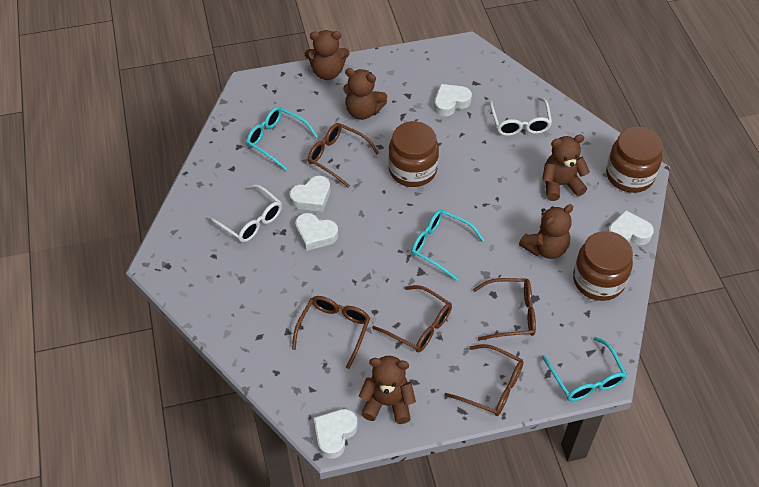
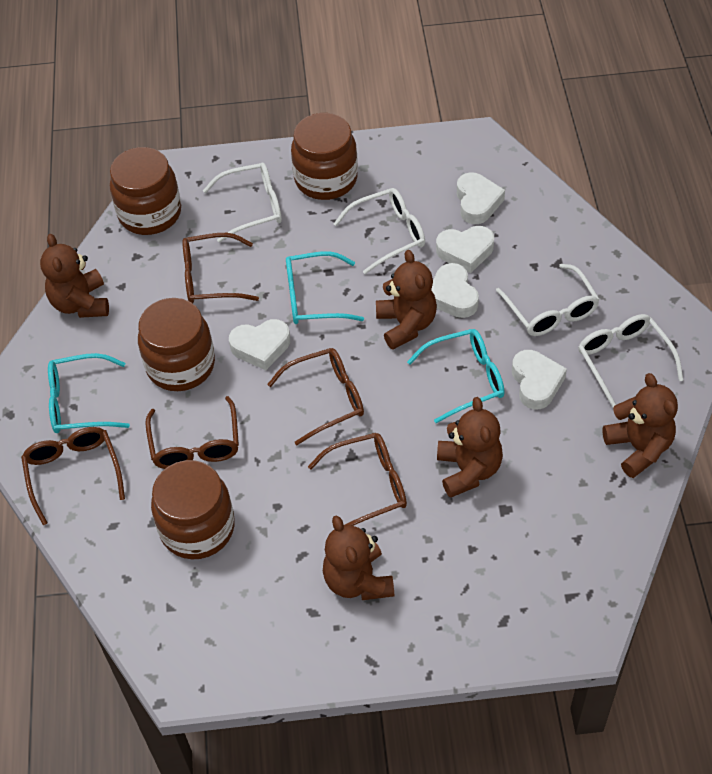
brown jar: 3 -> 4
white glasses: 2 -> 4

